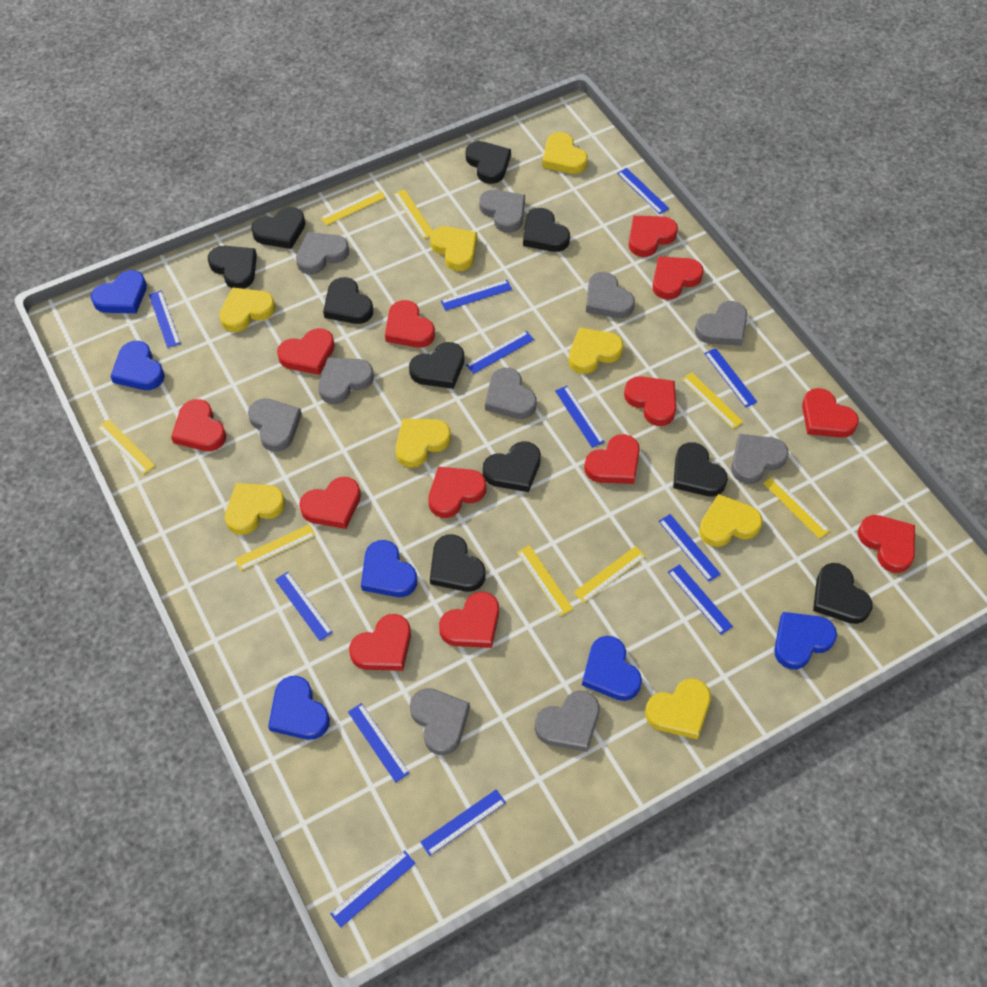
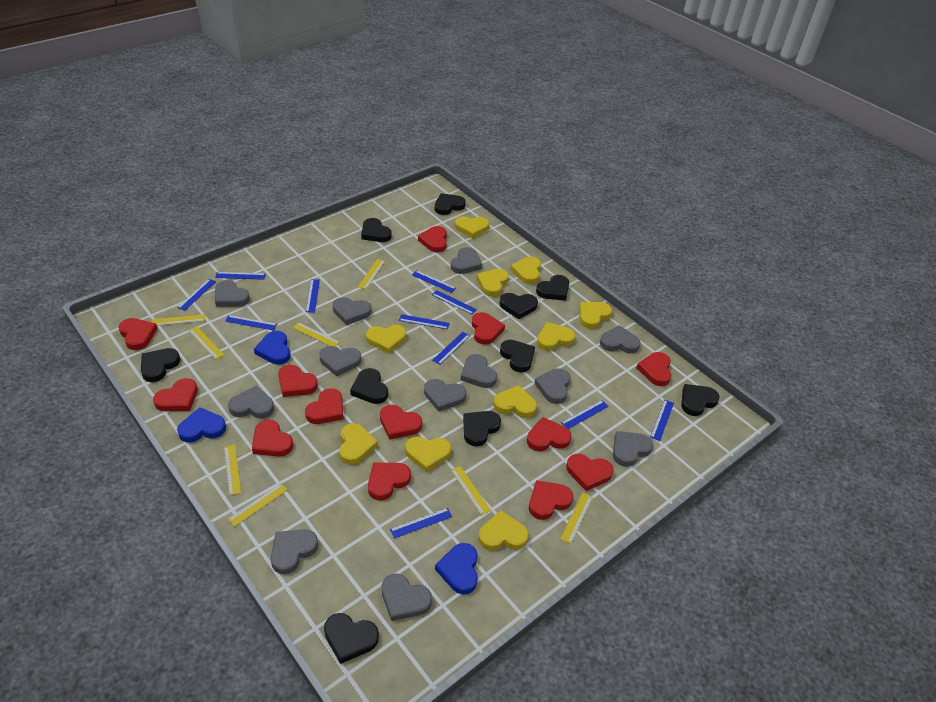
blue heart: 6 -> 3
blue ruler: 12 -> 11
grey heart: 10 -> 12
yellow heart: 8 -> 10

